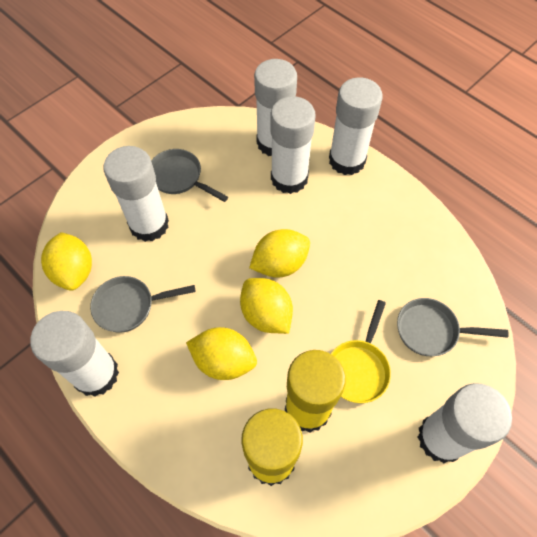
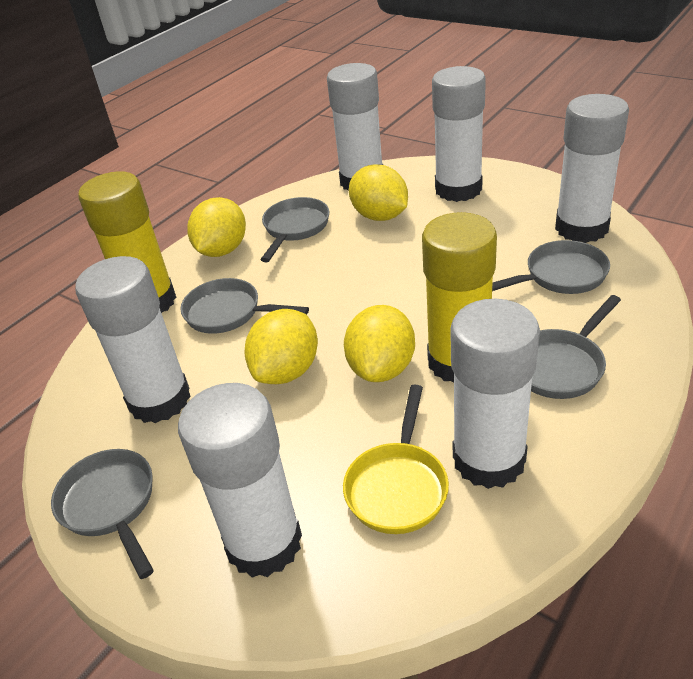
grey pan: 3 -> 5

